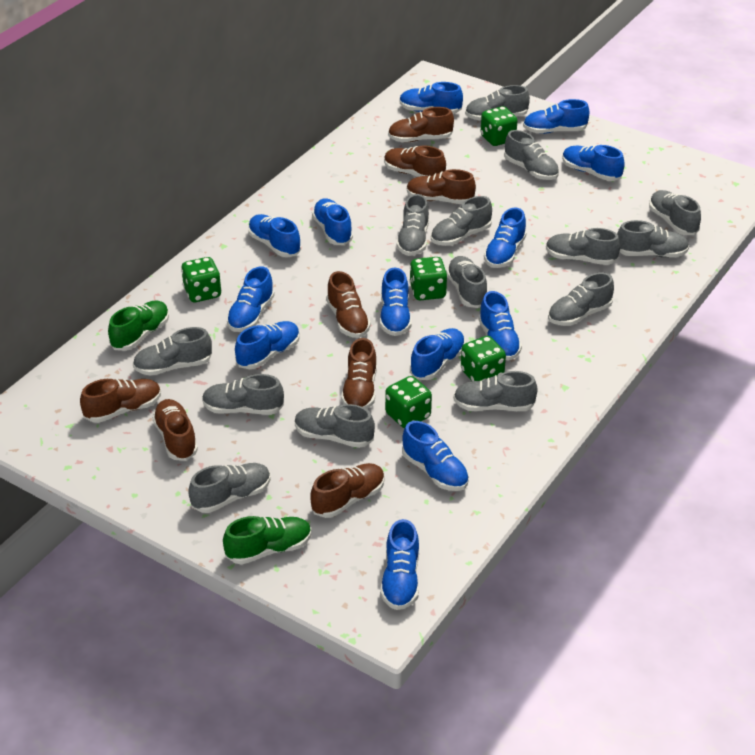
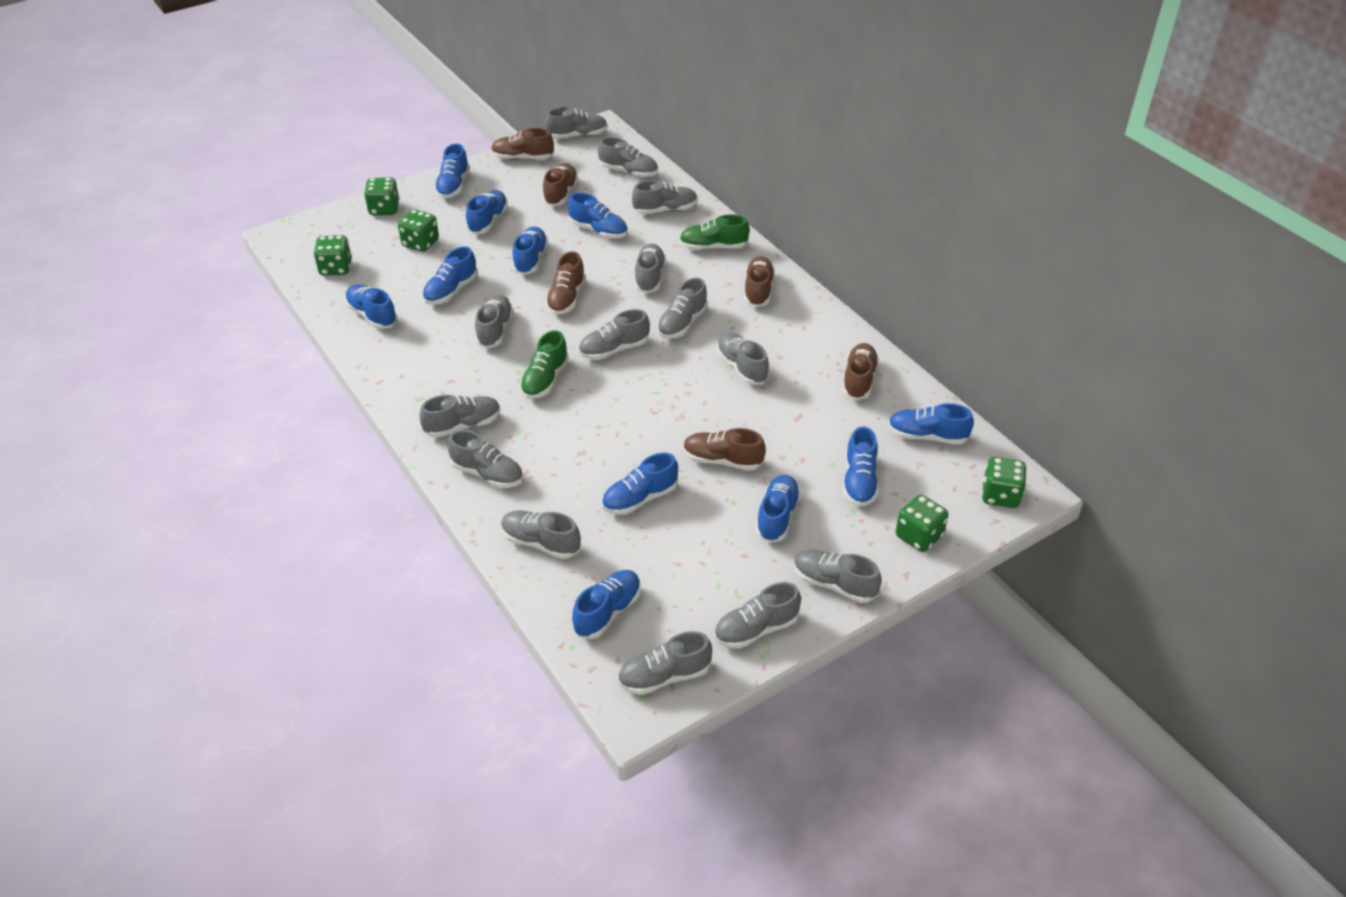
blue shoe: 13 -> 11
brown shoe: 8 -> 6

